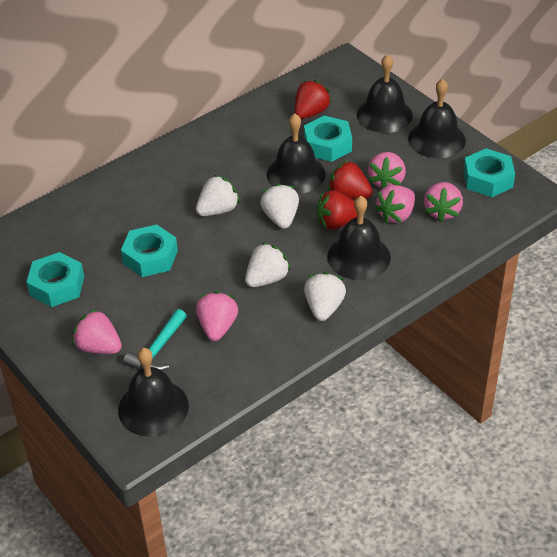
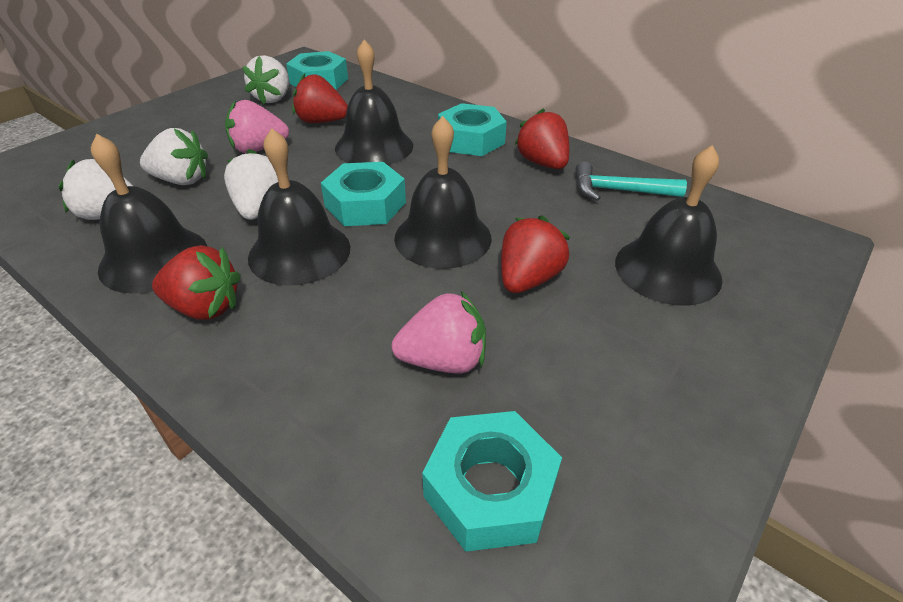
pink strawberry: 5 -> 2
red strawberry: 3 -> 4

